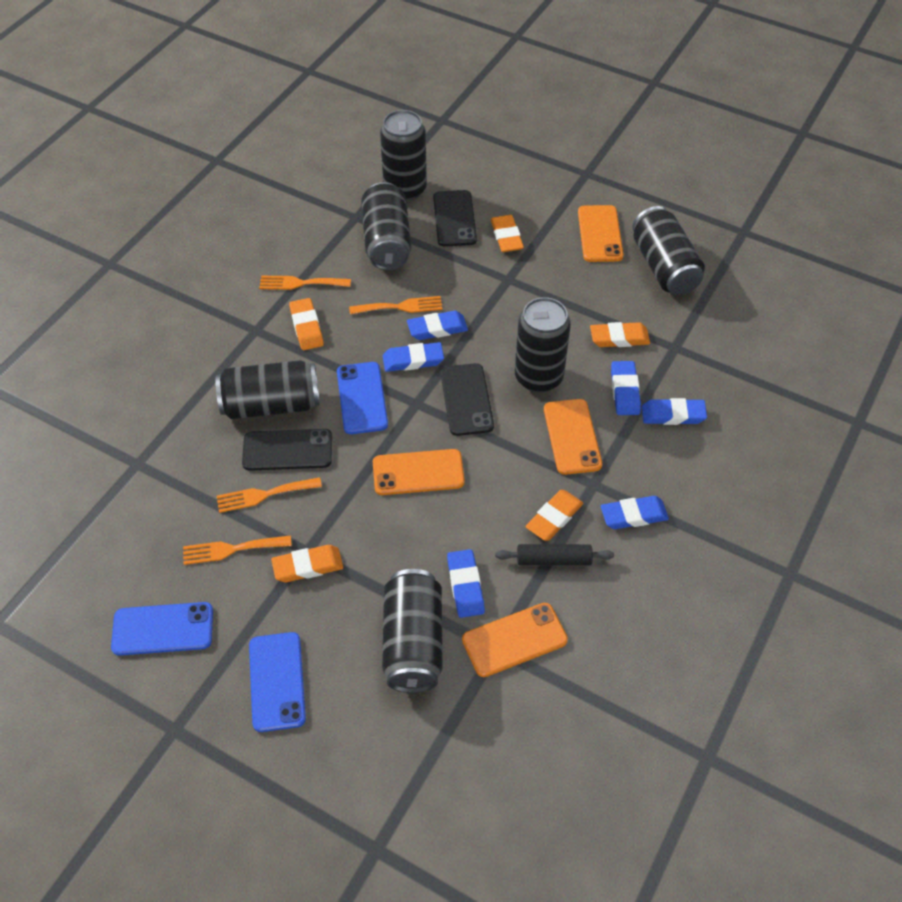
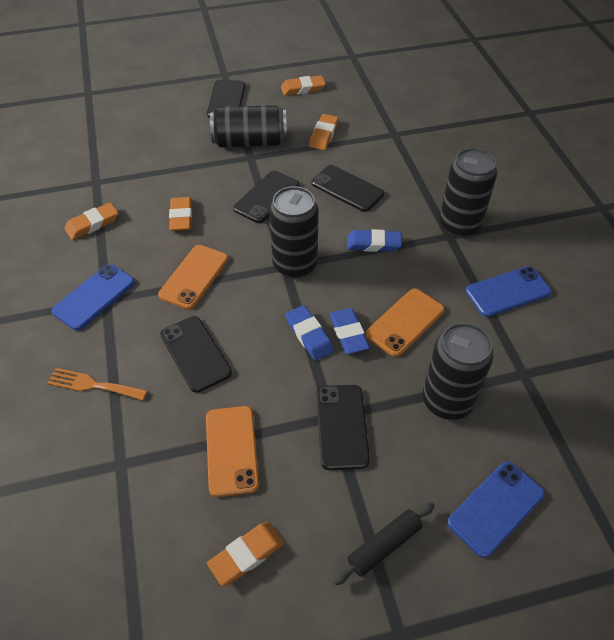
black can: 6 -> 4
black phone: 3 -> 5
blue eraser: 6 -> 3
orange fork: 4 -> 1
orange phone: 4 -> 3

